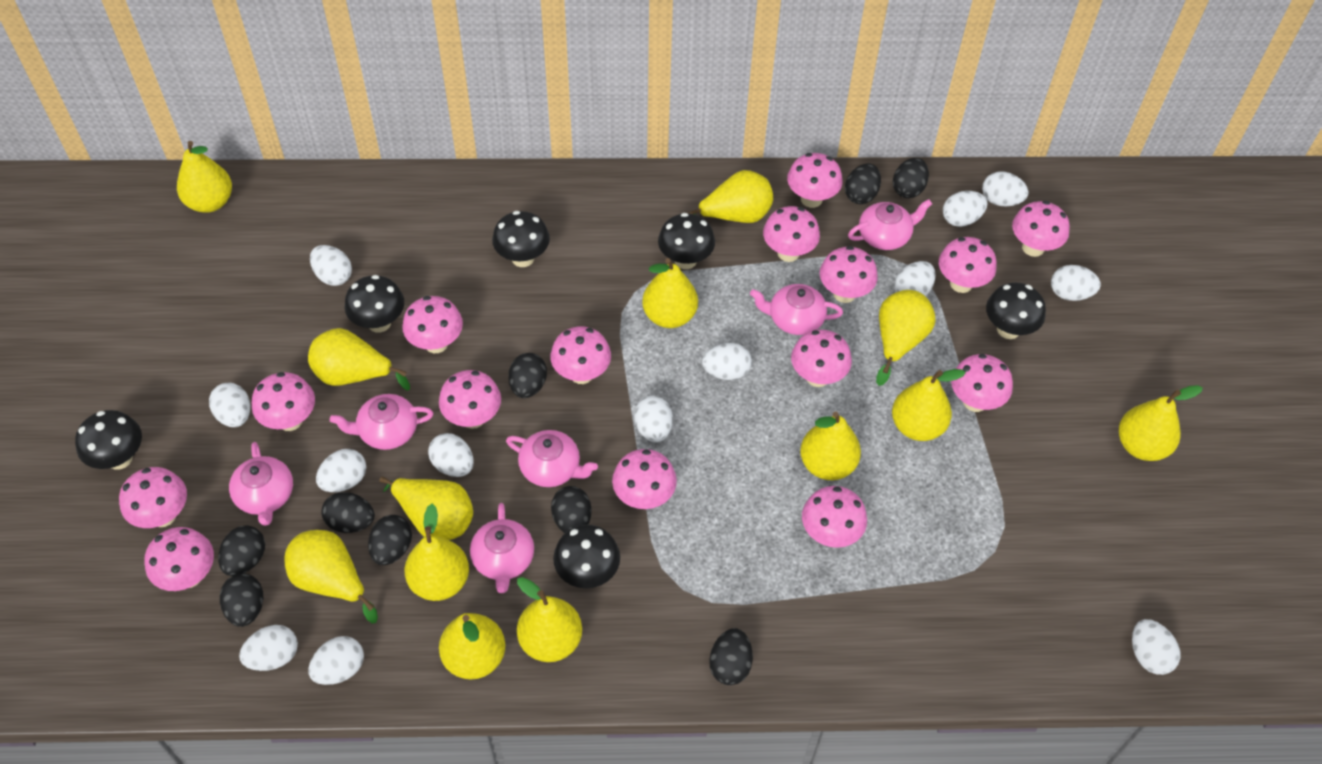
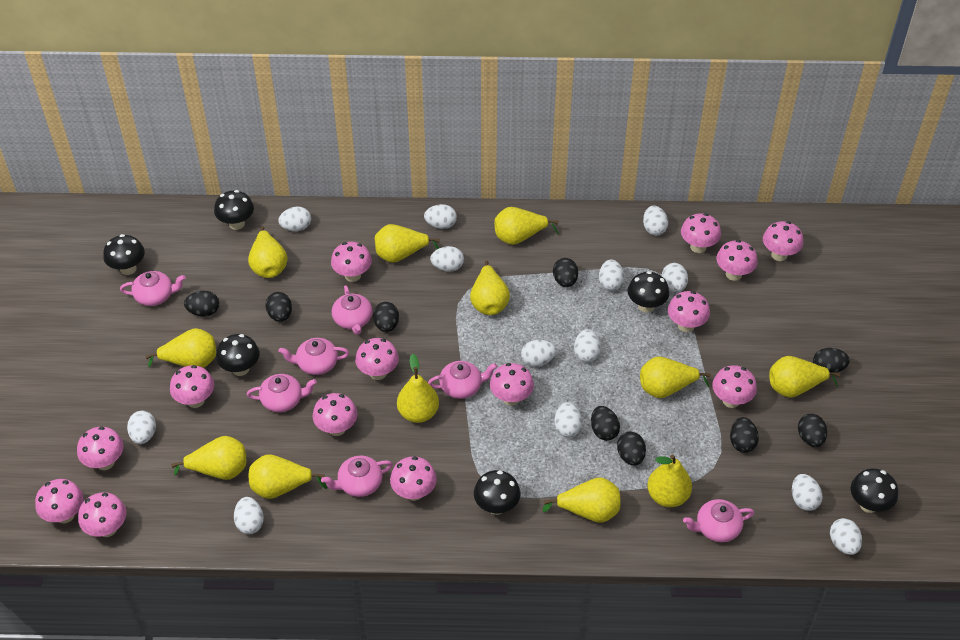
pink mushroom: 15 -> 14
pink teapot: 6 -> 7
yellow pear: 13 -> 12

